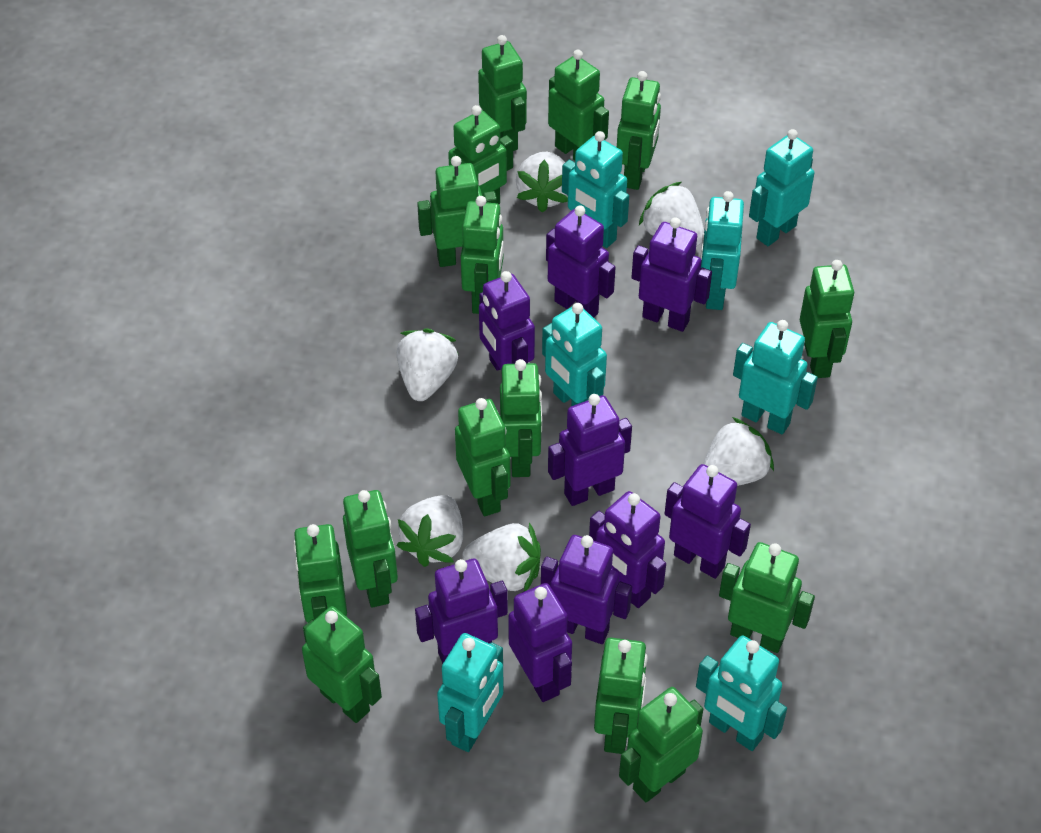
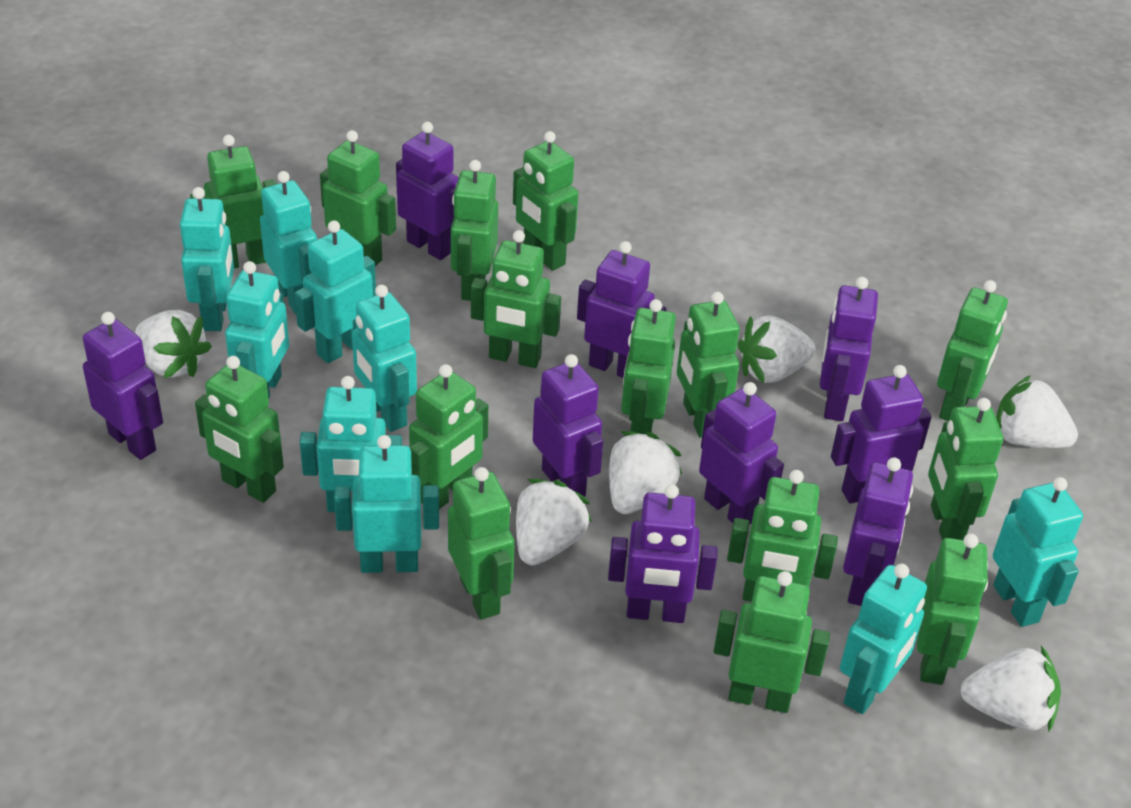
turquoise robot: 7 -> 9

